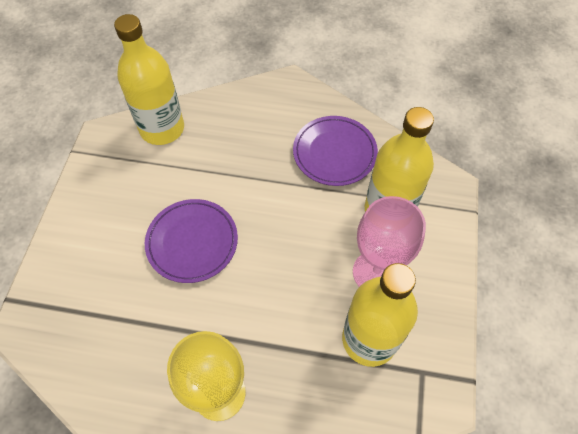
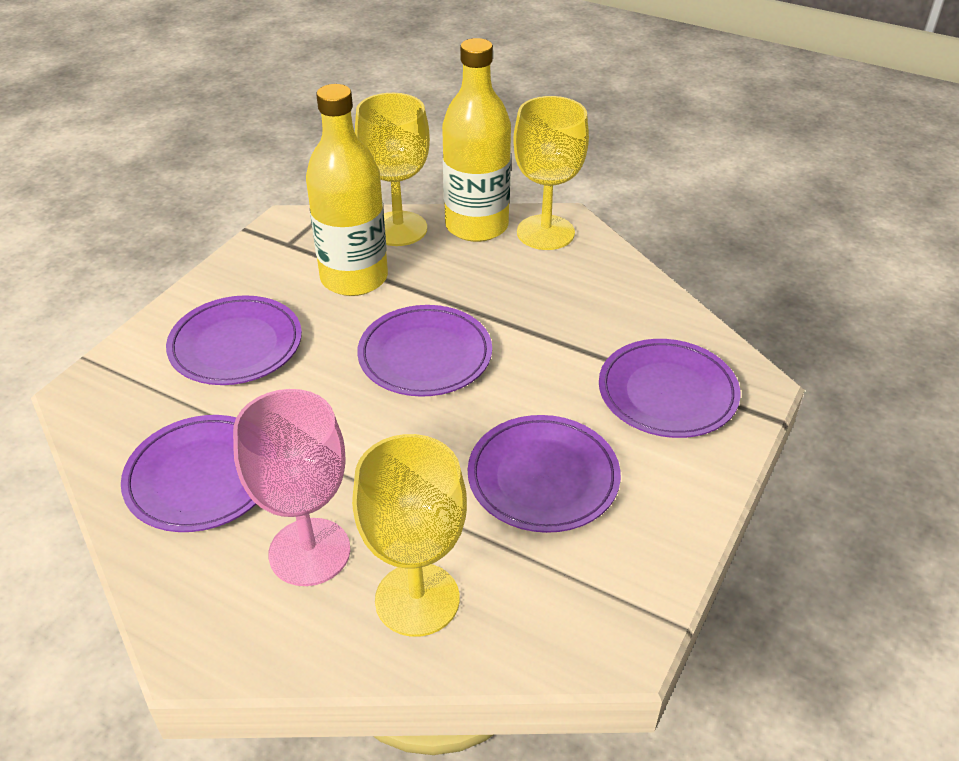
purple plate: 2 -> 5
yellow bottle: 3 -> 2
yellow goblet: 1 -> 3

